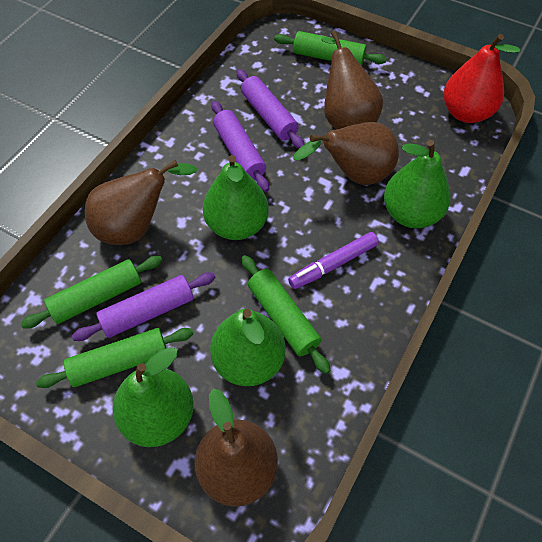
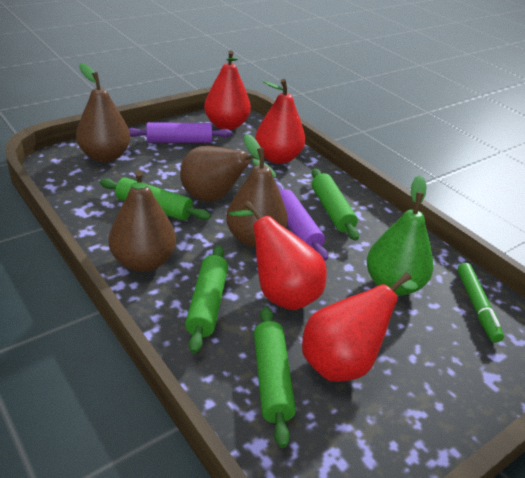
green marker: 0 -> 1
green pear: 4 -> 1
purple marker: 1 -> 0
purple rolling pin: 3 -> 2
red pear: 1 -> 4

